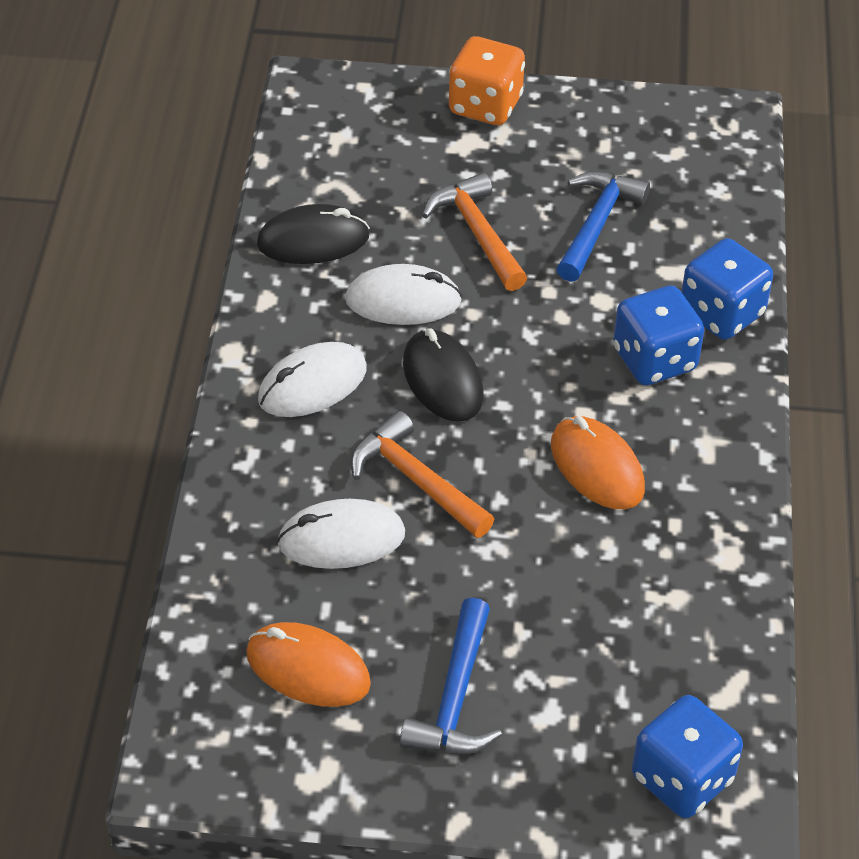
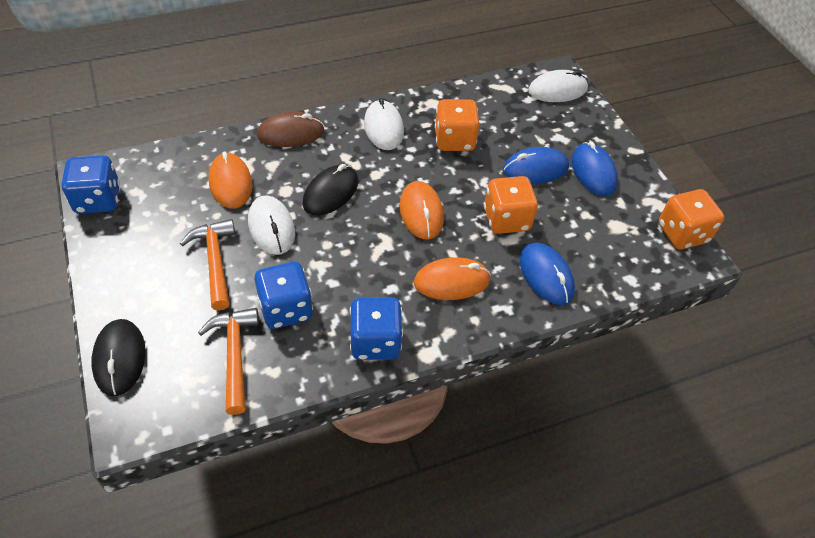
blue hammer: 2 -> 0
blue mouse: 0 -> 3
brown mouse: 0 -> 1
orange dice: 1 -> 3
orange mouse: 2 -> 3

